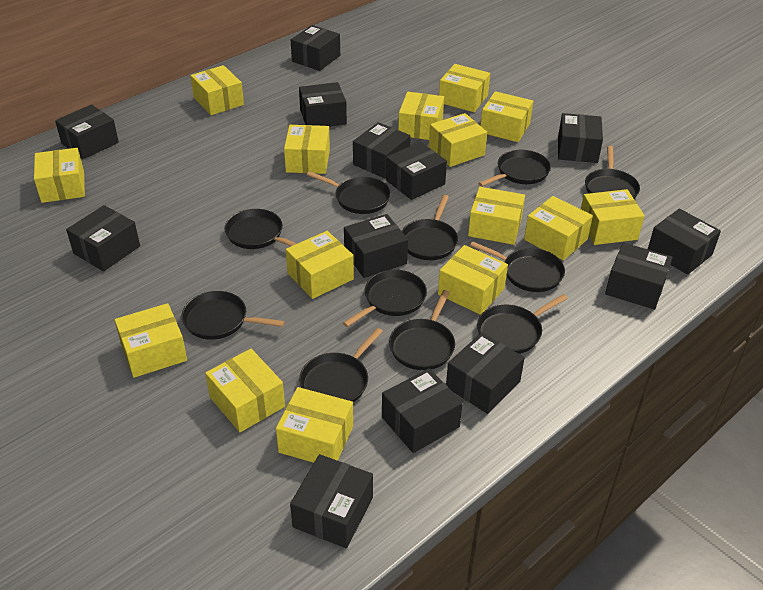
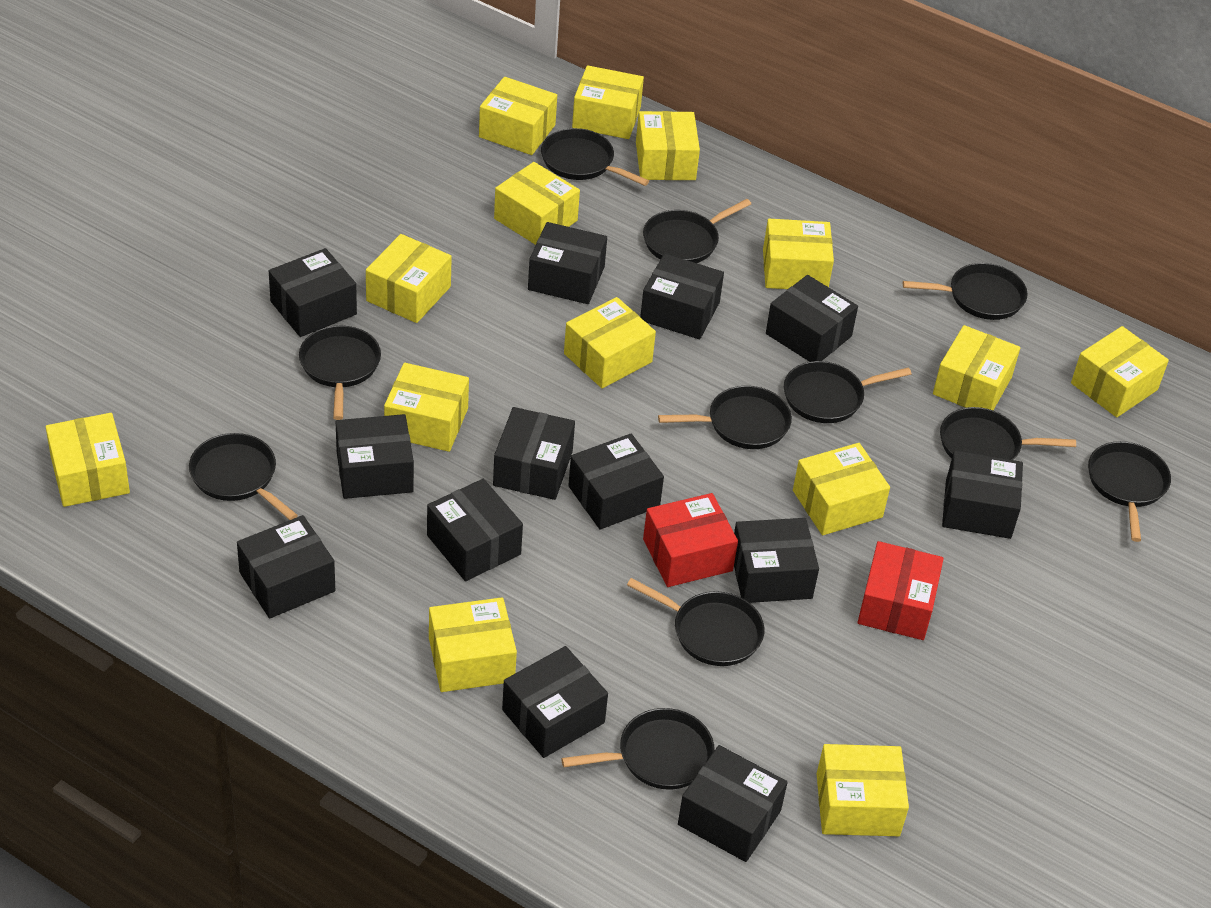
red box: 0 -> 2
yellow box: 15 -> 14

